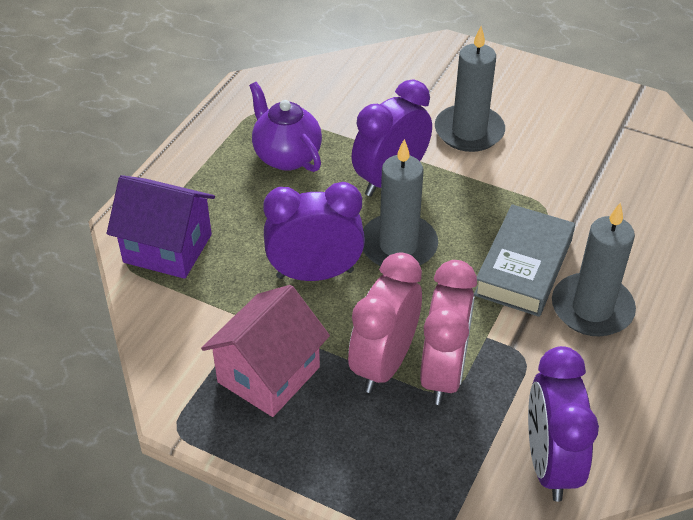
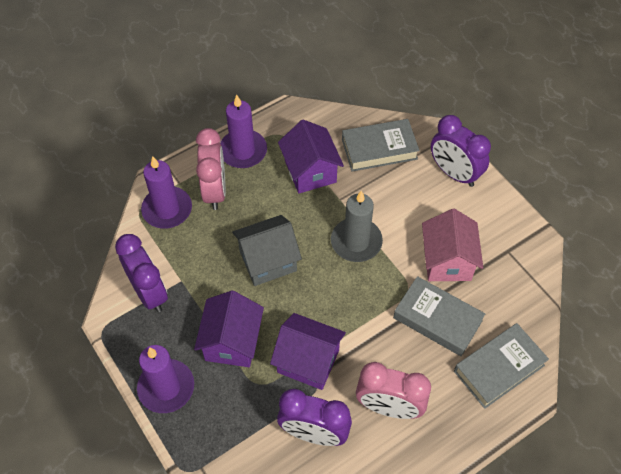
grey book: 1 -> 3
grey candle: 3 -> 1
grey house: 0 -> 1
purple candle: 0 -> 3
purple house: 1 -> 3
purple teapot: 1 -> 0

